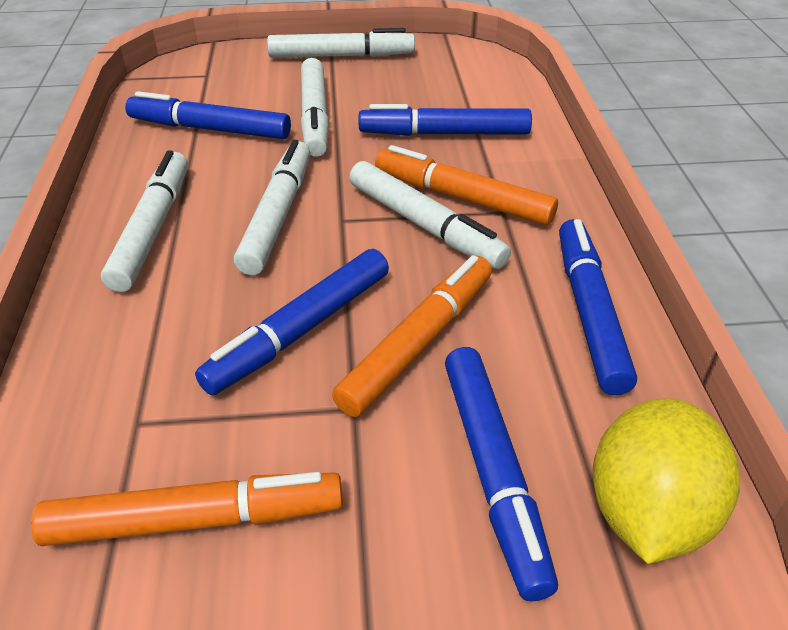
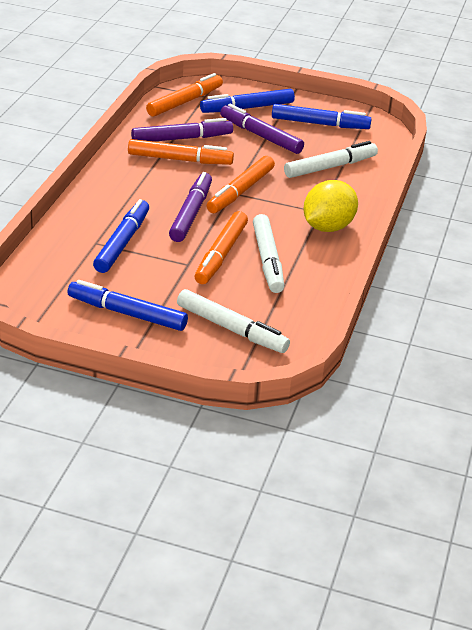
blue marker: 5 -> 4
orange marker: 3 -> 4
purple marker: 0 -> 3
white marker: 5 -> 3

